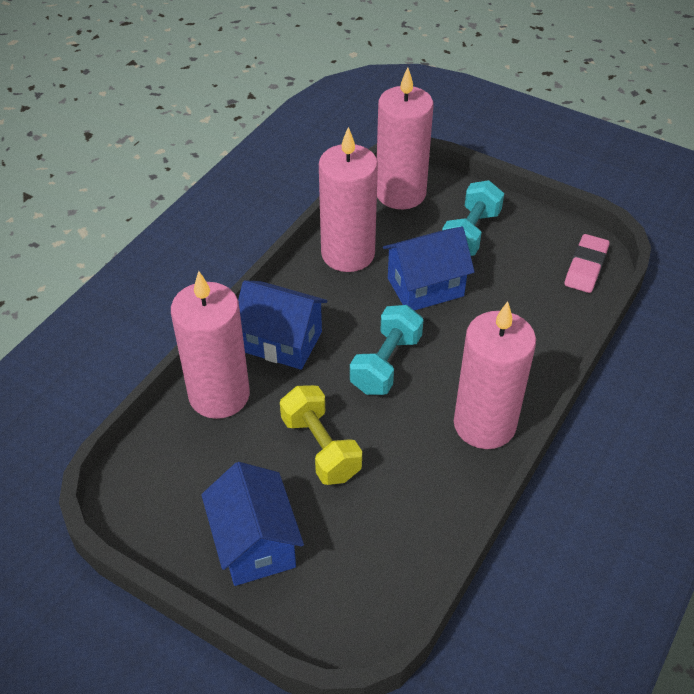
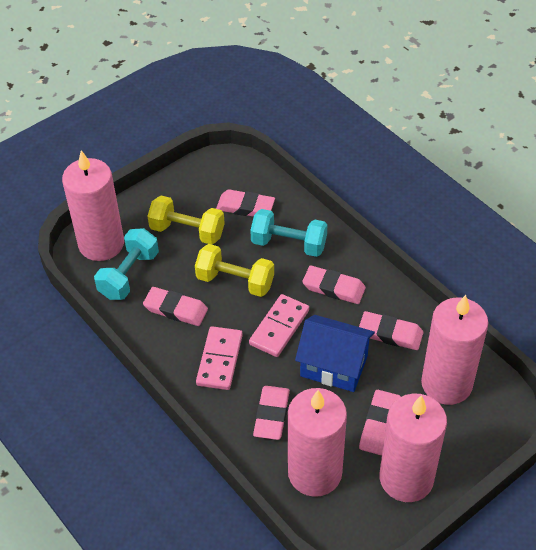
blue house: 3 -> 1
pink domino: 0 -> 2
pink eraser: 1 -> 6
yellow dumbbell: 1 -> 2

